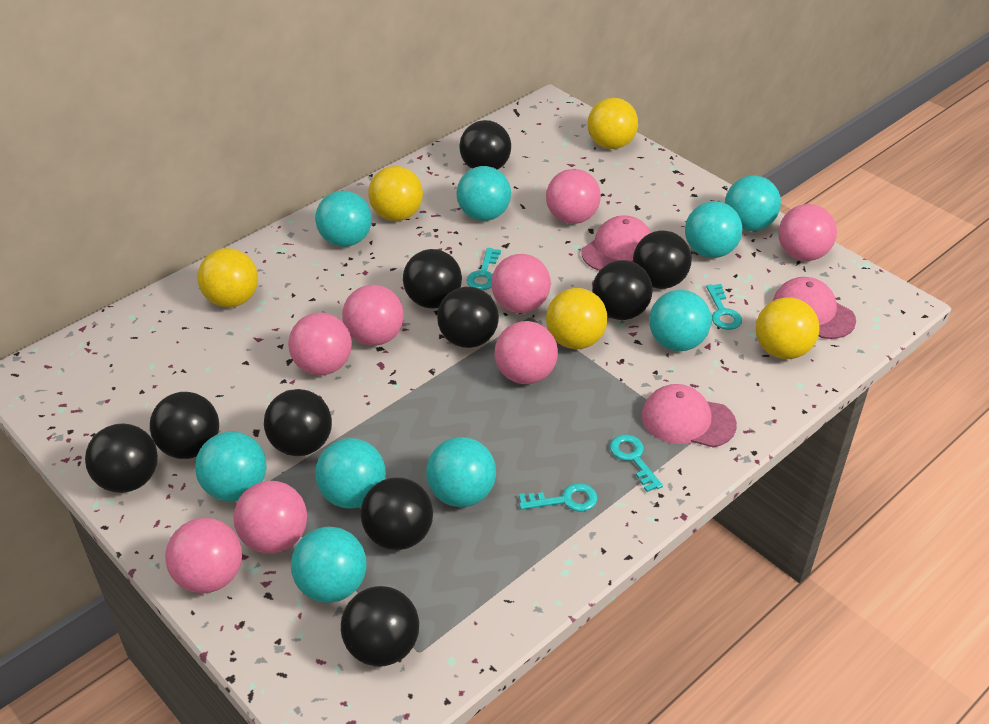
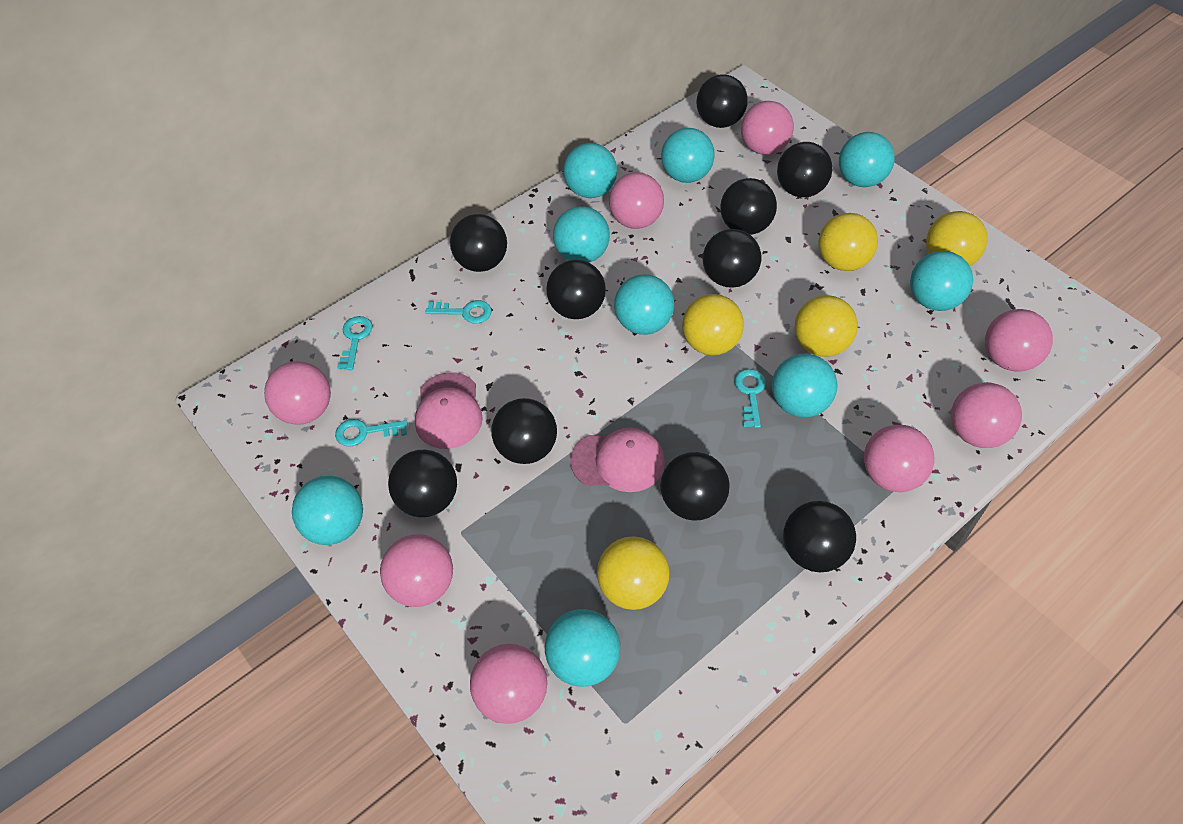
pink cap: 3 -> 2

